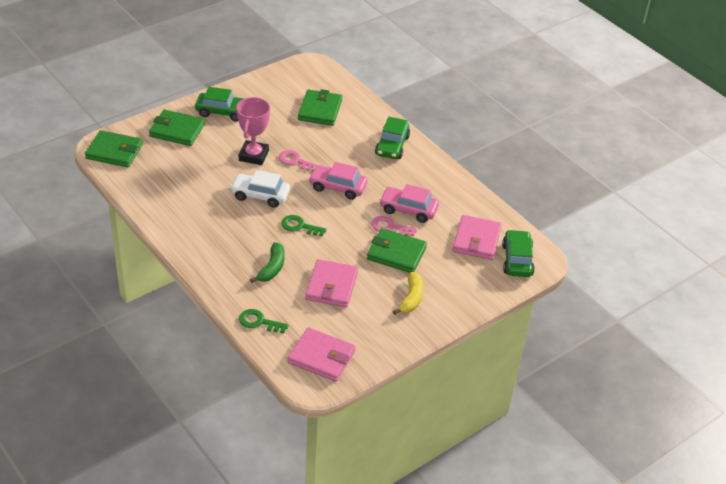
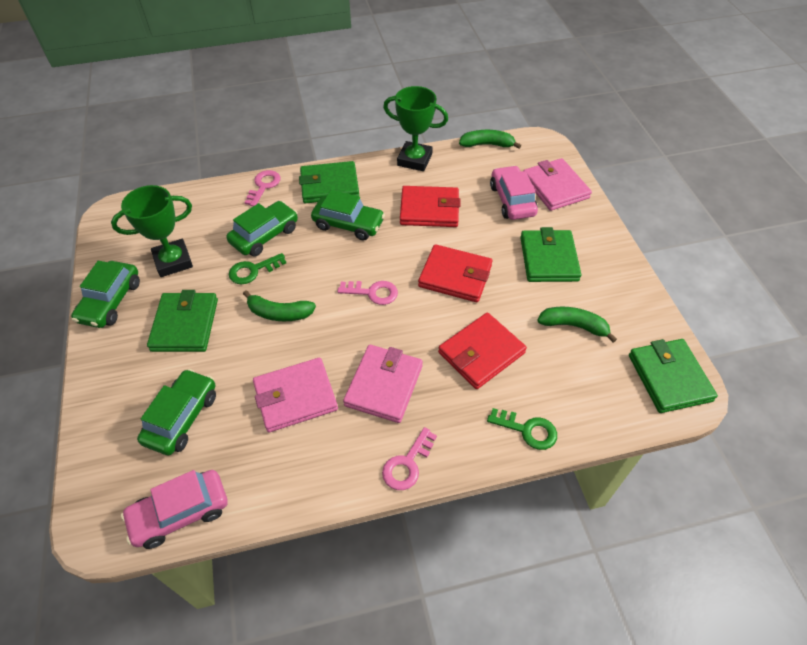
green banana: 1 -> 3
green car: 3 -> 4
green trophy: 0 -> 2
pink key: 2 -> 3
pink trophy: 1 -> 0
red wallet: 0 -> 3
white car: 1 -> 0
yellow banana: 1 -> 0

